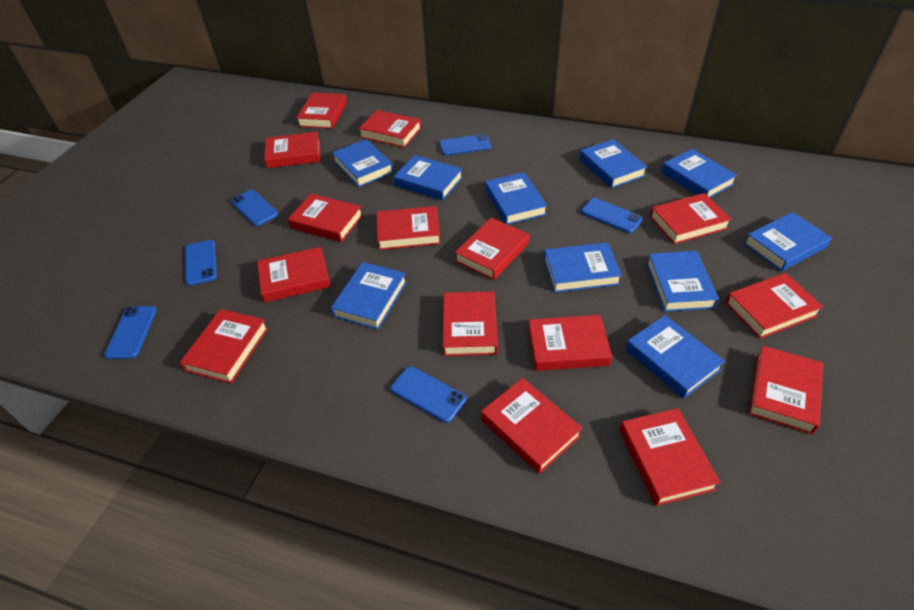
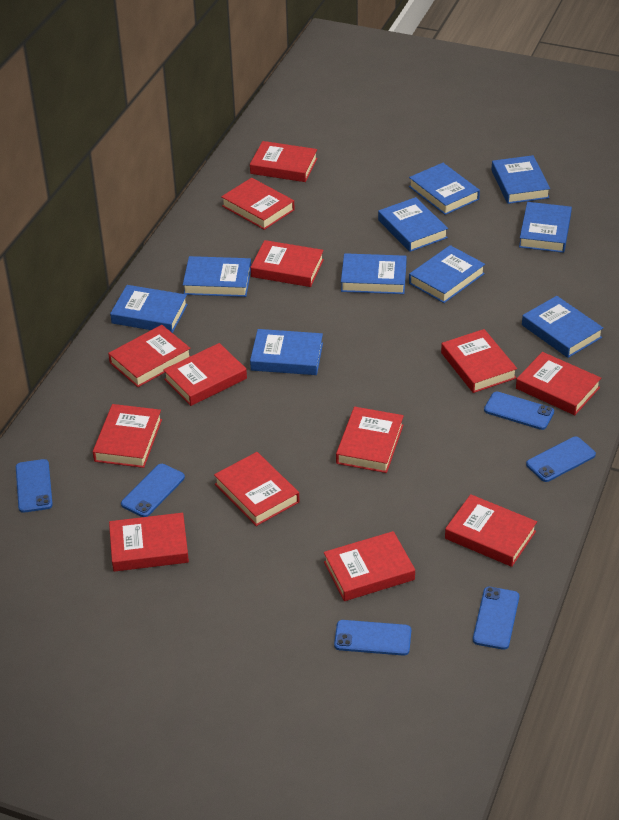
red book: 15 -> 13

